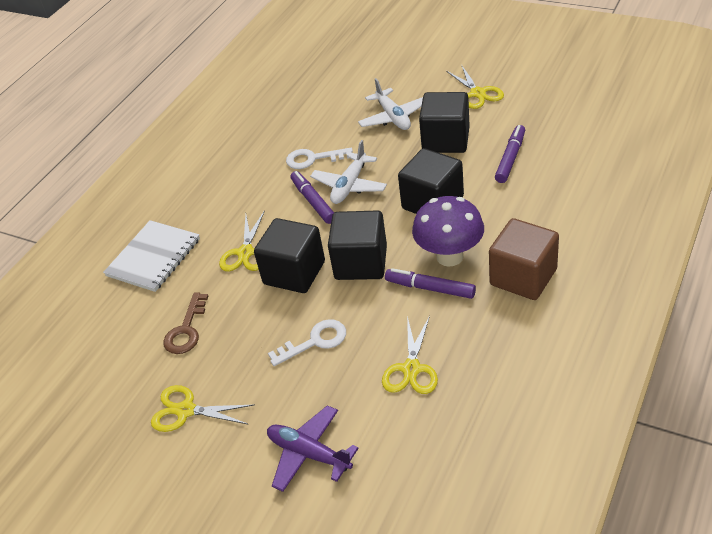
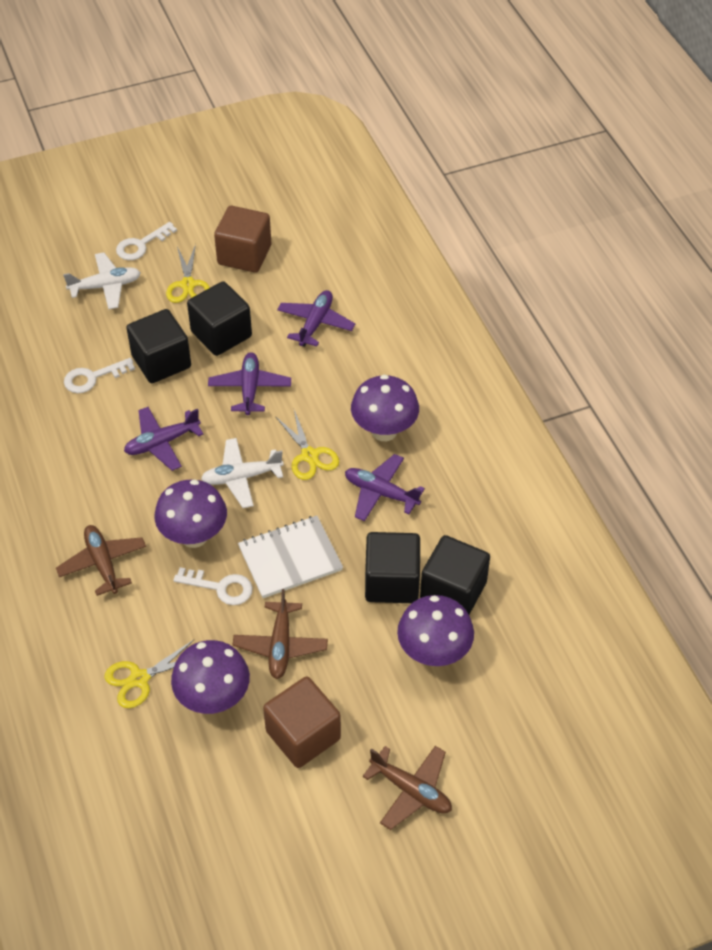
brown cube: 1 -> 2
brown key: 1 -> 0
brown plane: 0 -> 3
purple marker: 3 -> 0
purple mushroom: 1 -> 4
purple plane: 1 -> 4
white key: 2 -> 3
yellow scissors: 4 -> 3

